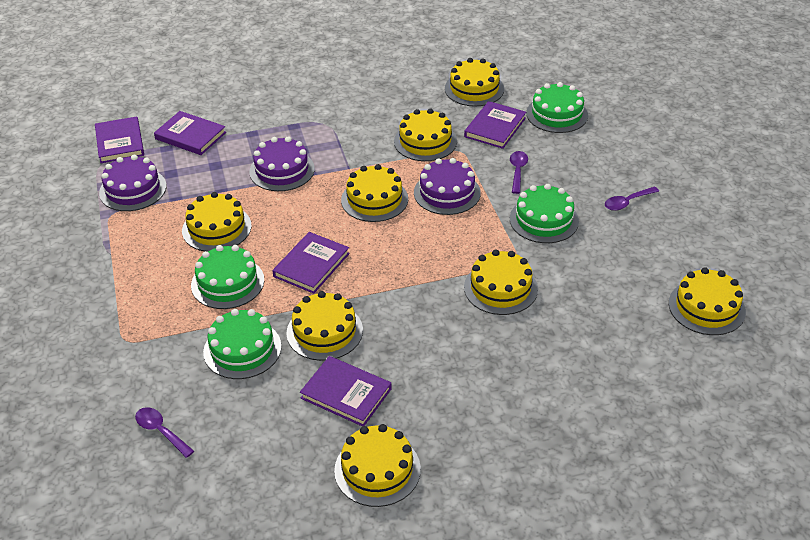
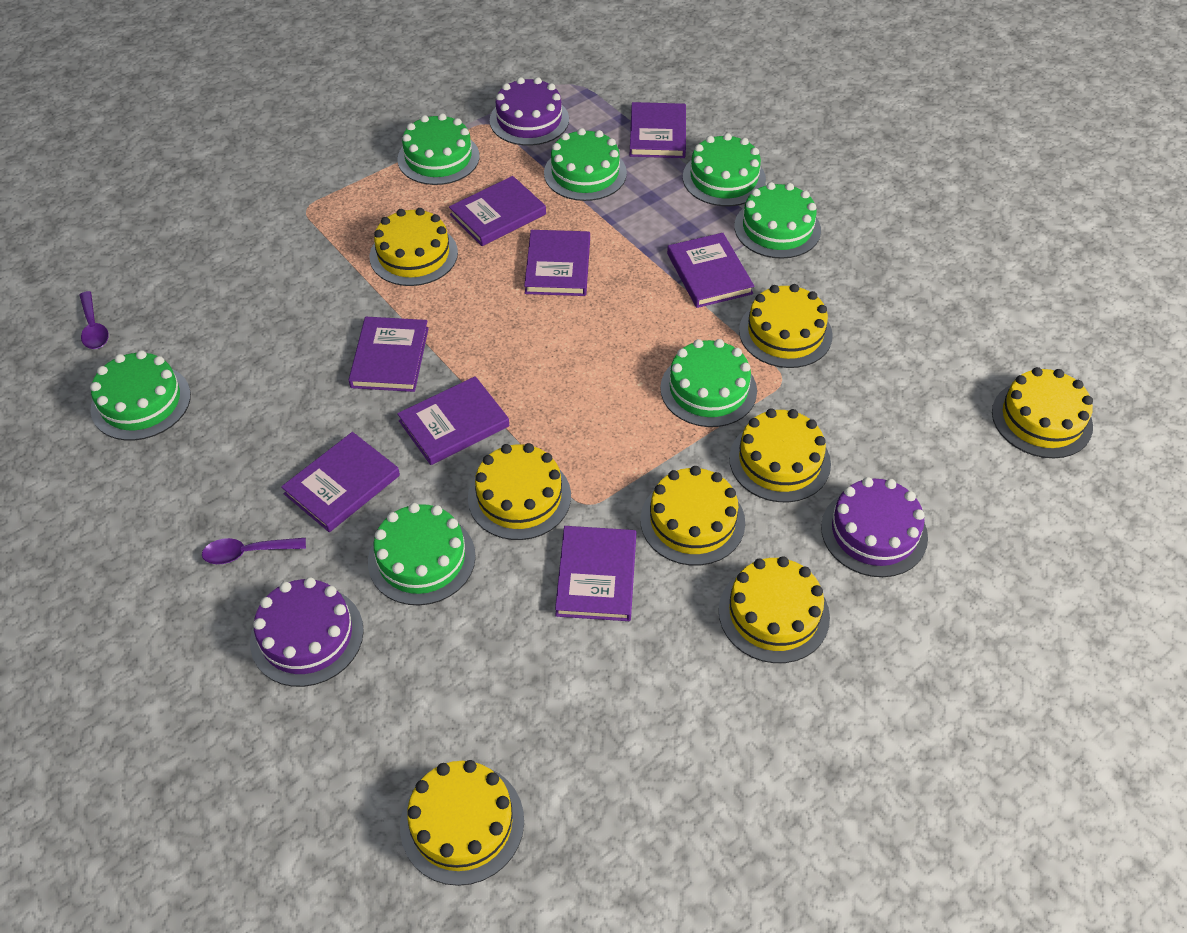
green cake: 4 -> 7
purple book: 5 -> 8
purple spoon: 3 -> 2

